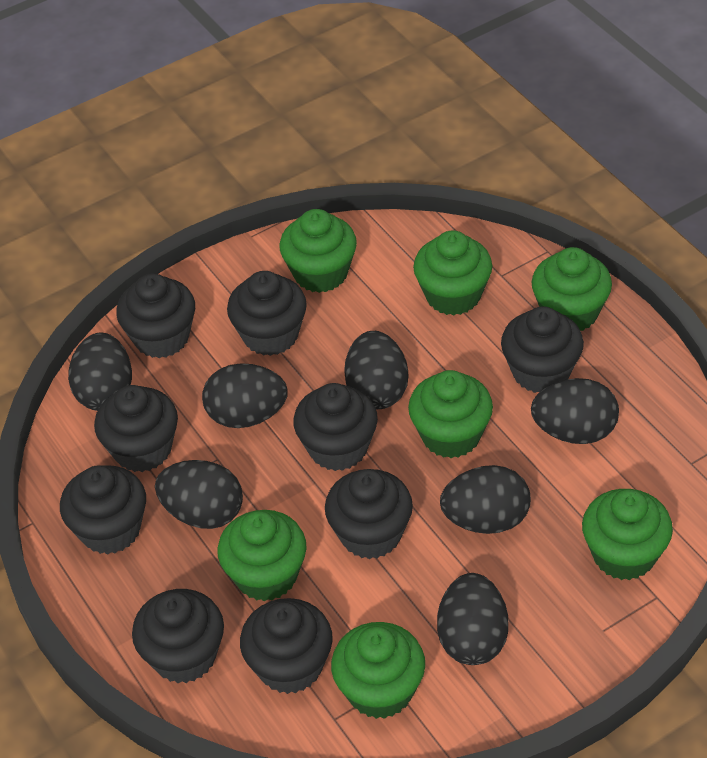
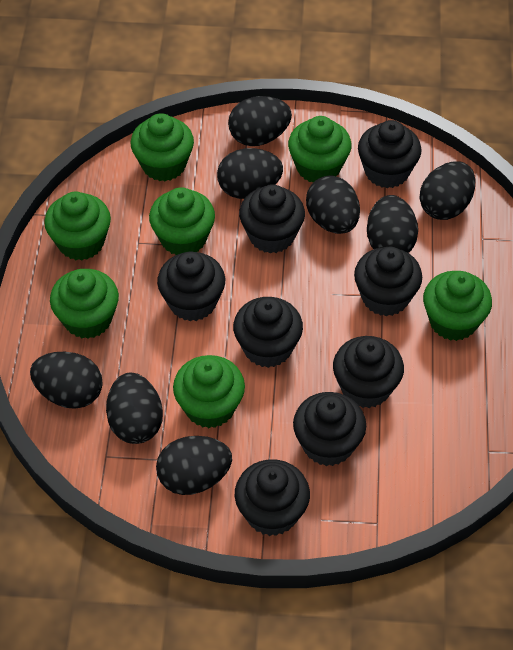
black cupcake: 9 -> 8
black egg: 7 -> 8

